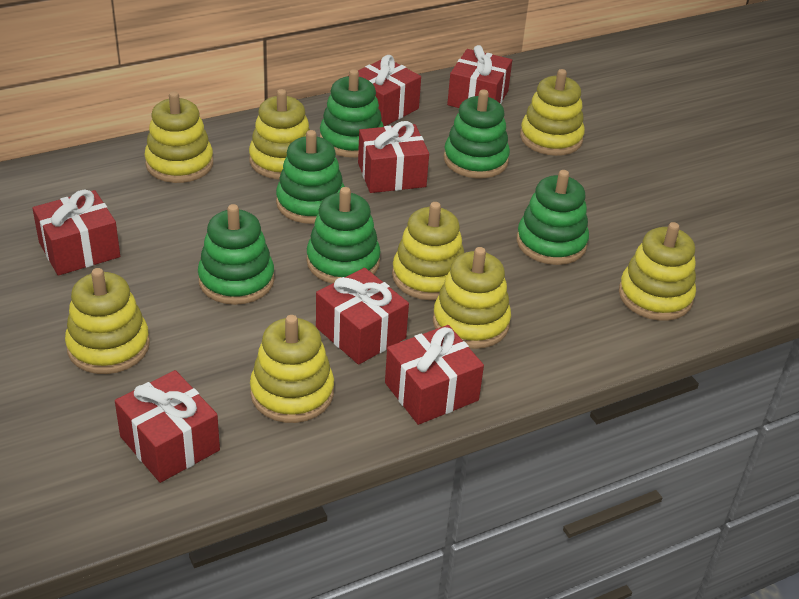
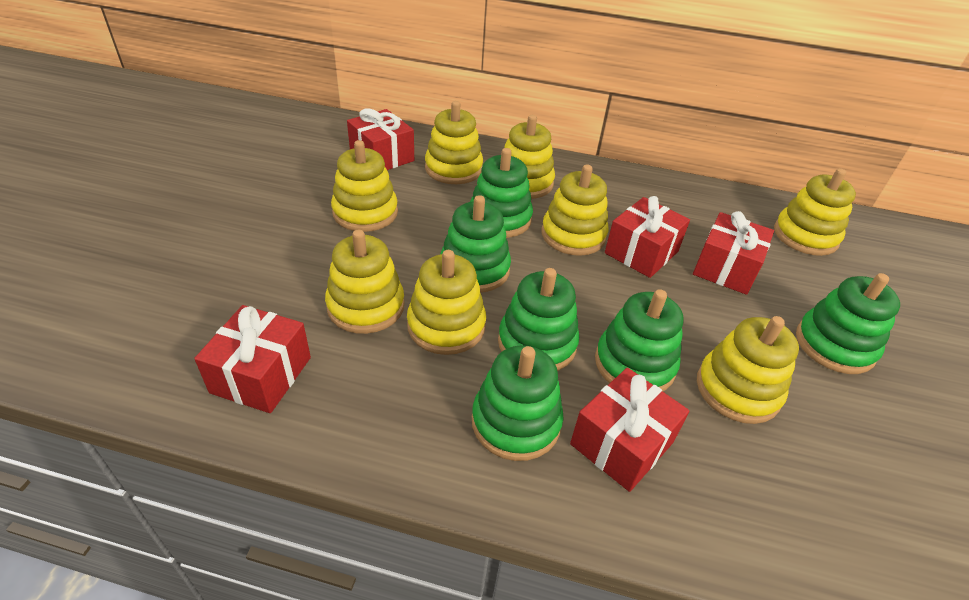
red gift: 7 -> 5

